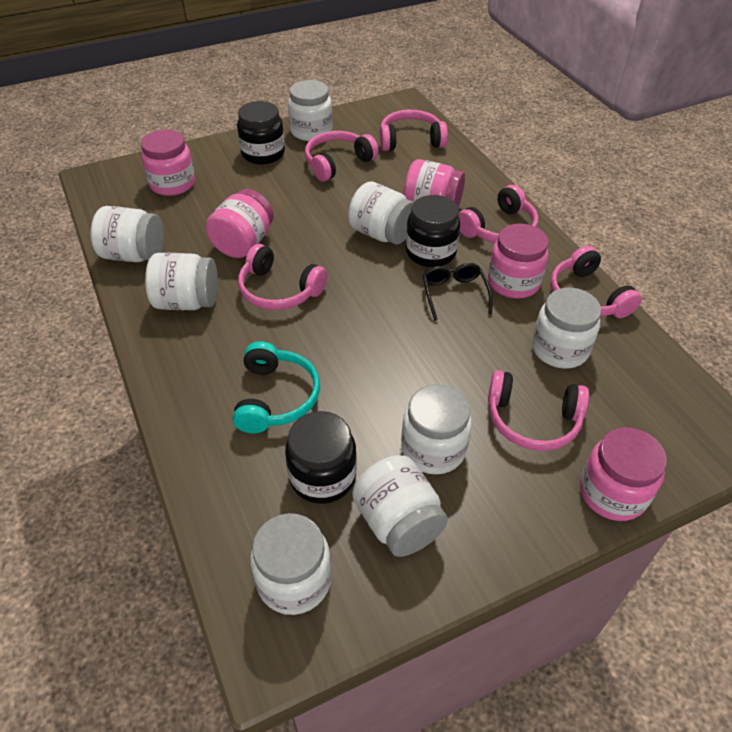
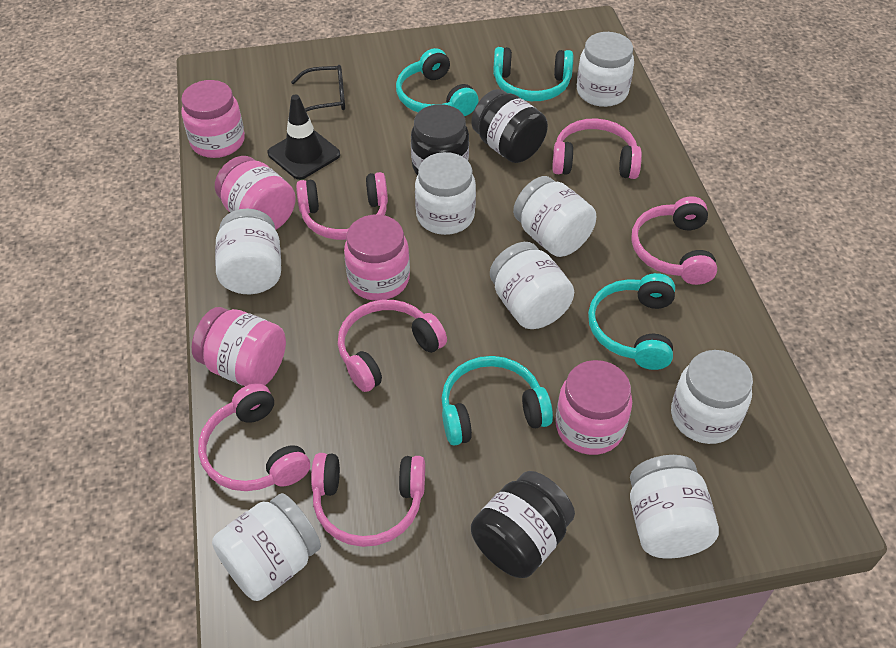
black traffic cone: 0 -> 1
turquoise headphones: 1 -> 4

